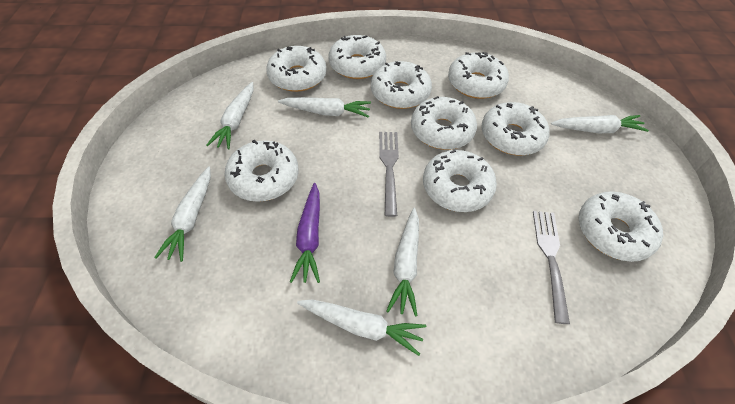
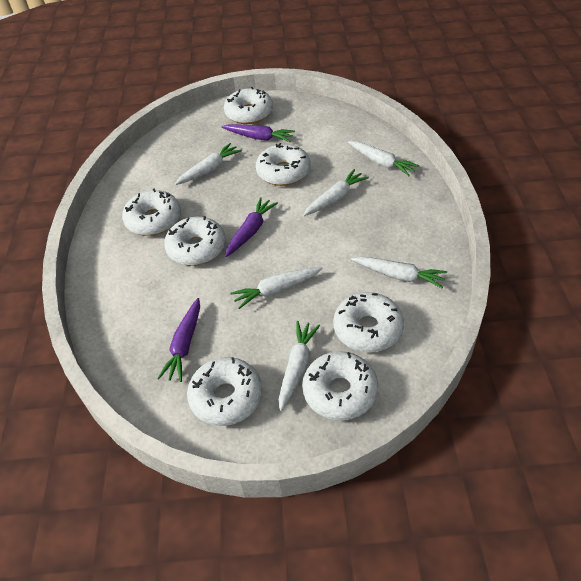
grey fork: 2 -> 0
purple carrot: 1 -> 3
white donut: 9 -> 7

